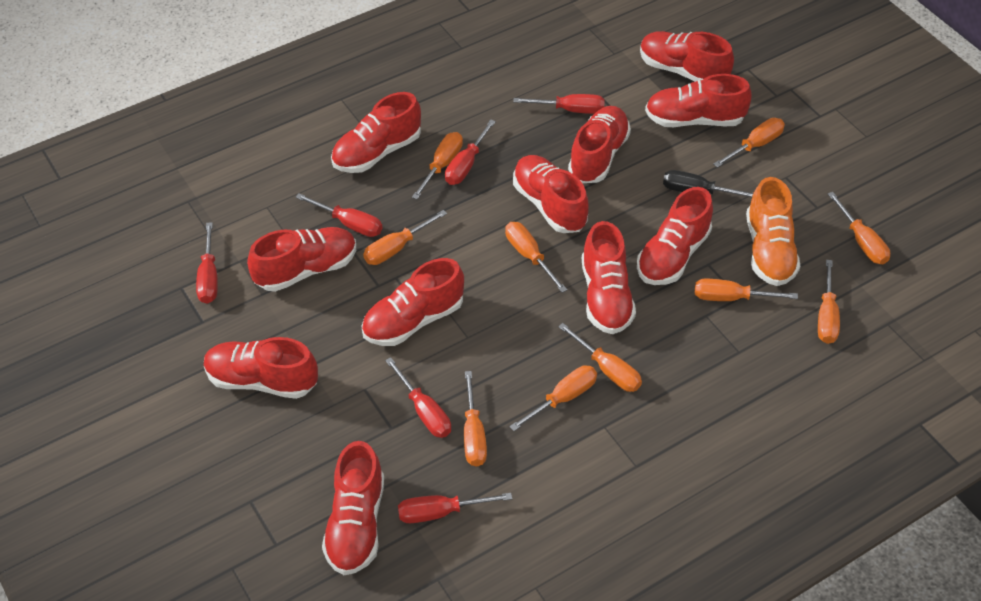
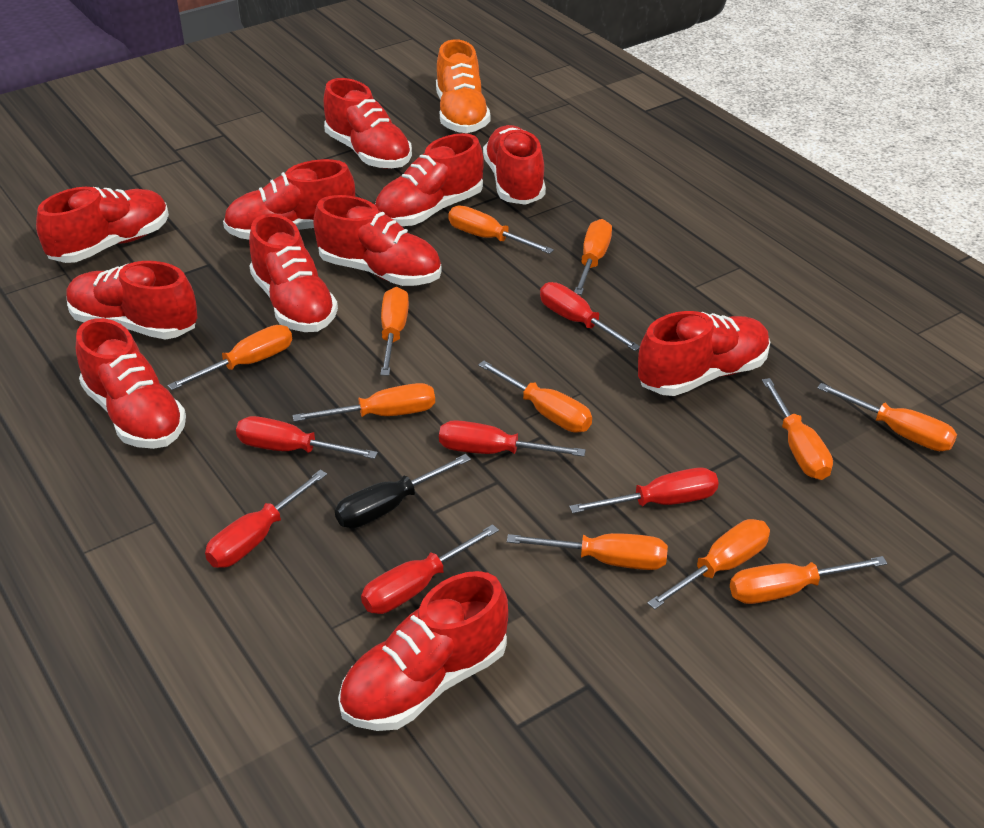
orange screwdriver: 10 -> 11

